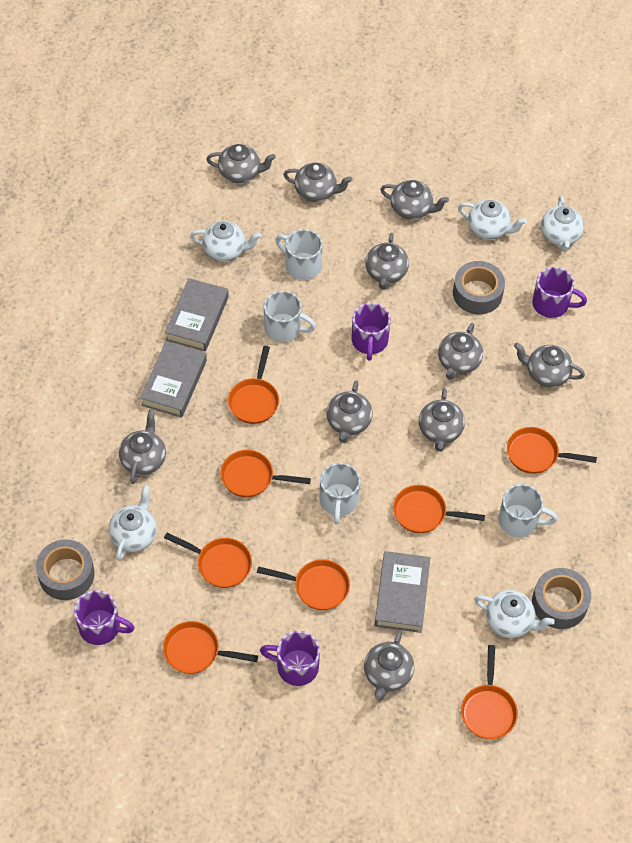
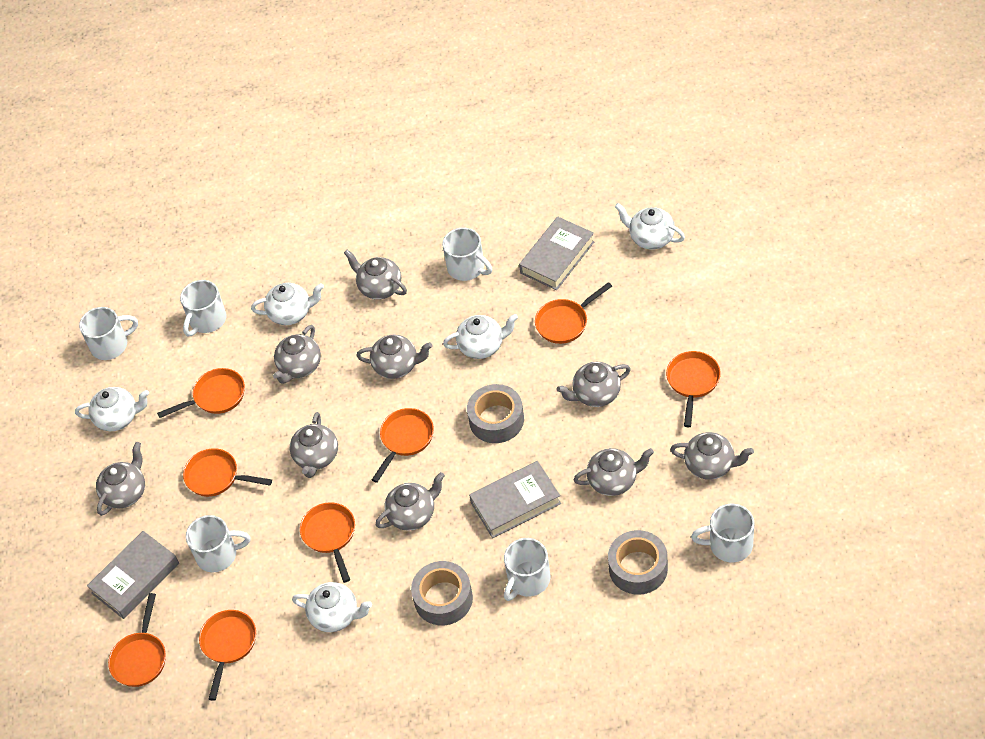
grey teapot: 10 -> 9
purple mug: 4 -> 0
white mug: 4 -> 6

